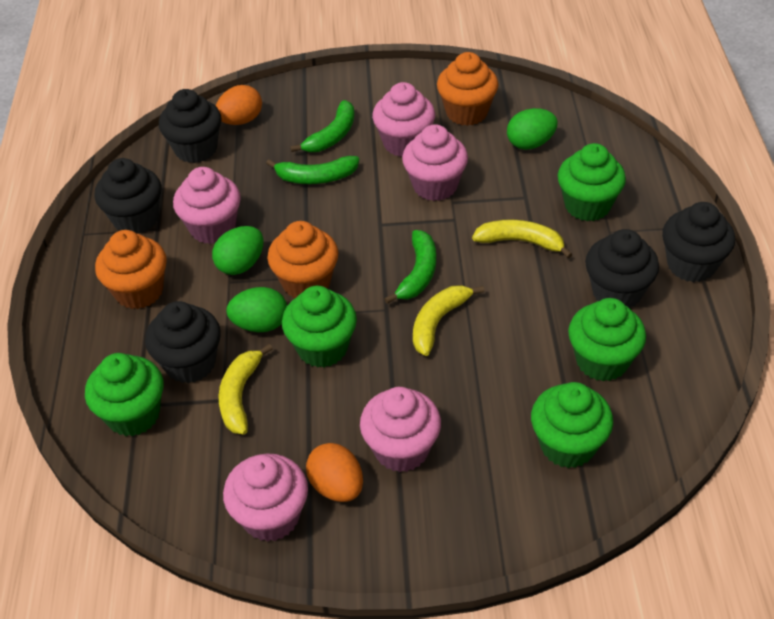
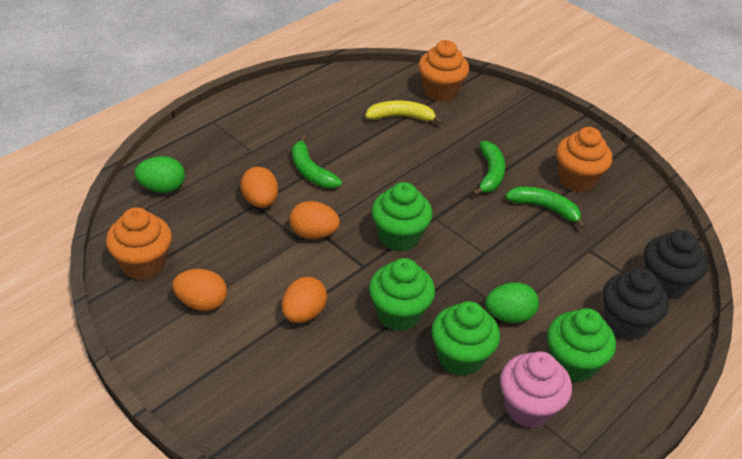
black cupcake: 5 -> 2
green cupcake: 5 -> 4
green egg: 3 -> 2
orange egg: 2 -> 4
pink cupcake: 5 -> 1
yellow banana: 3 -> 1

